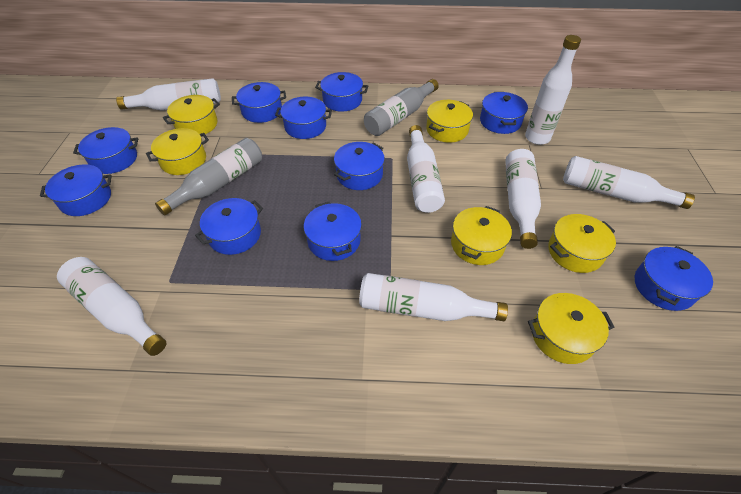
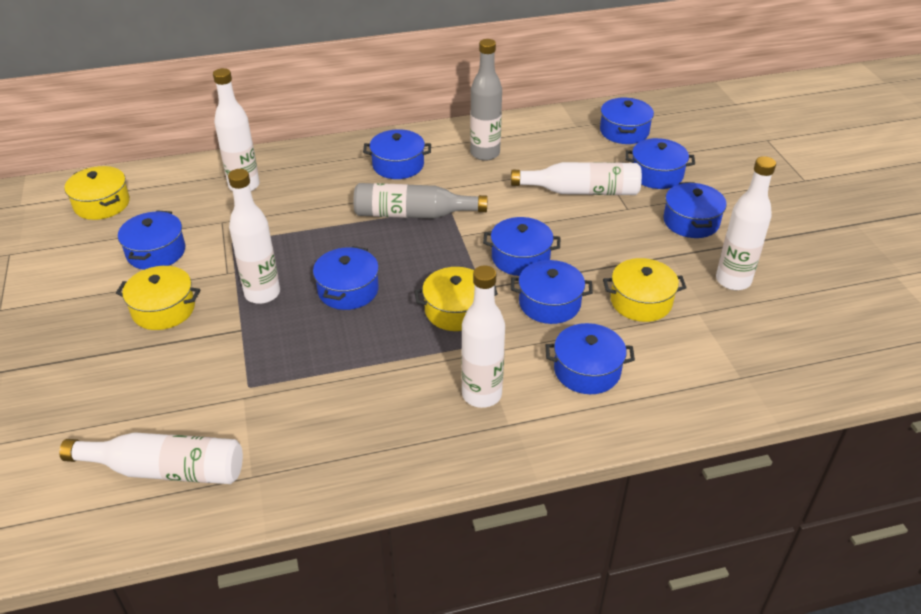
blue pot: 10 -> 9
white bottle: 7 -> 6
yellow pot: 6 -> 4

